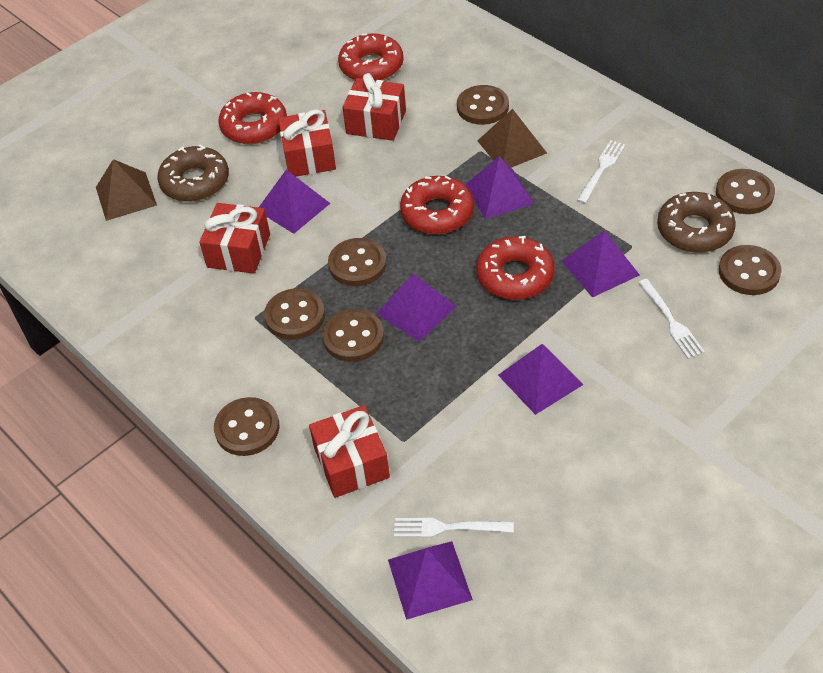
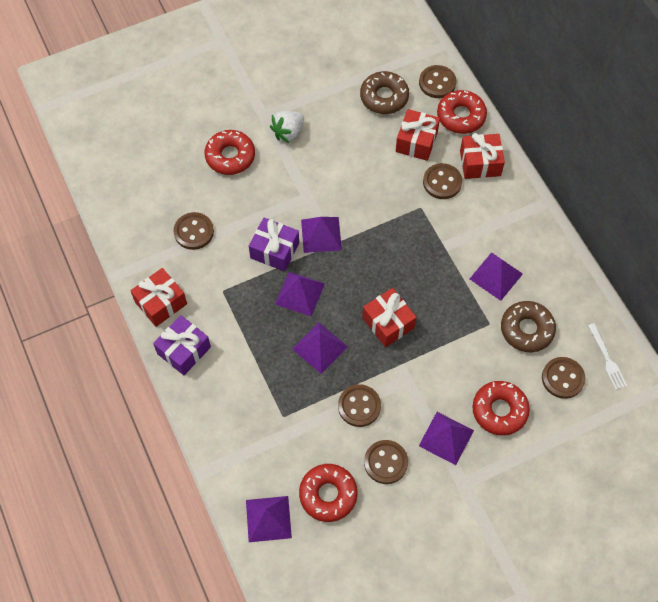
brown button: 7 -> 6
brown pyramid: 2 -> 0
purple gift: 0 -> 2
white fork: 3 -> 1
white strawberry: 0 -> 1

